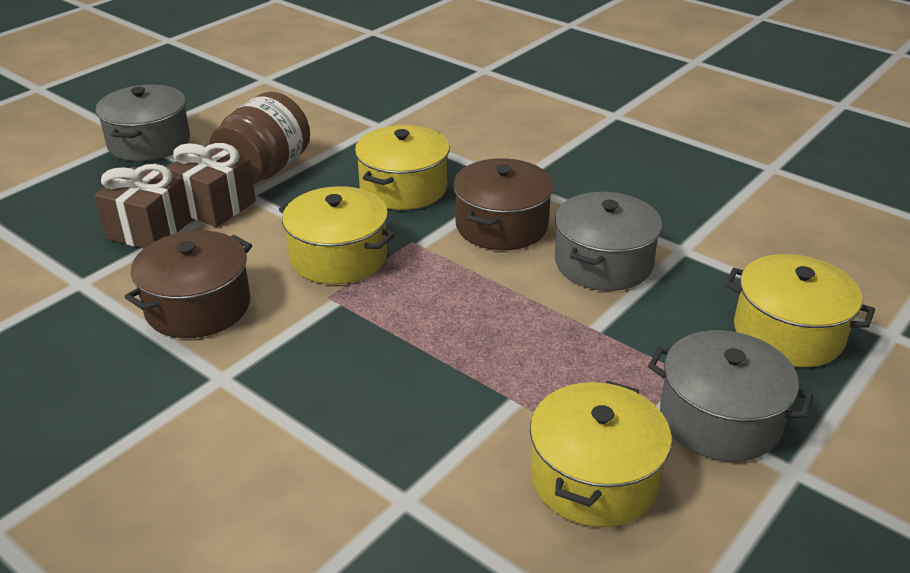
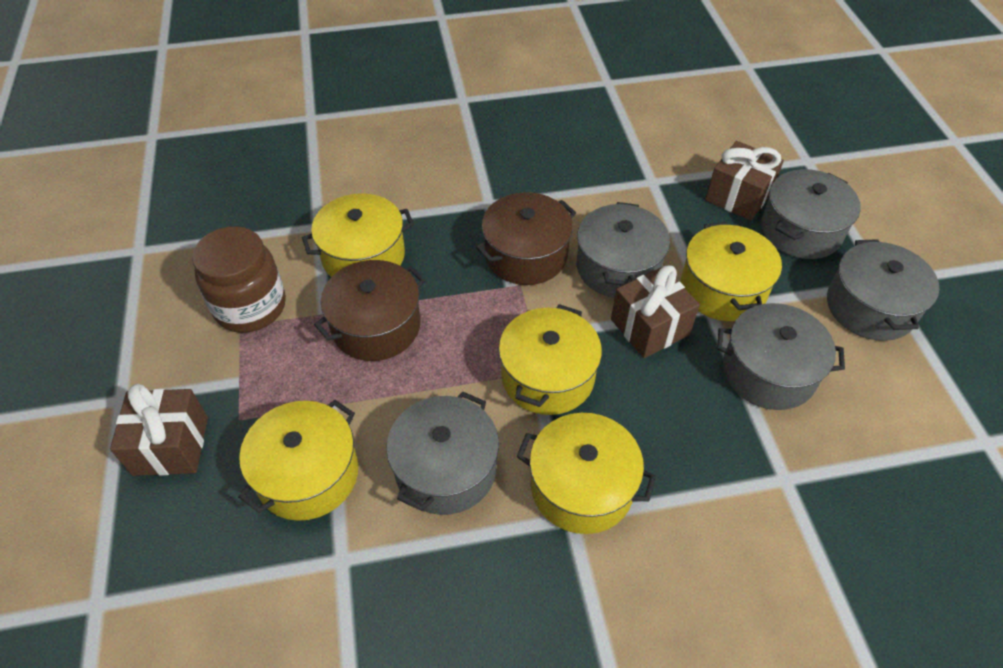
brown gift: 2 -> 3
grey pot: 3 -> 5
yellow pot: 4 -> 5

